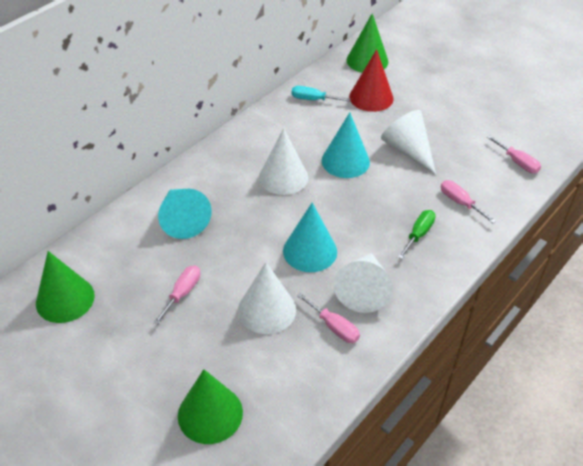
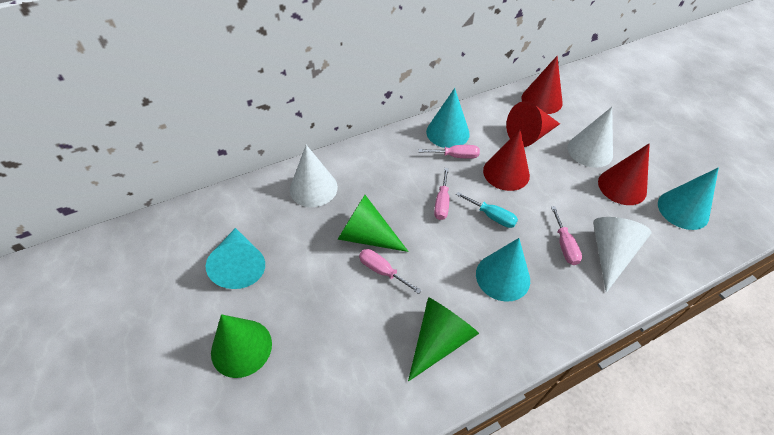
green screwdriver: 1 -> 0
red cone: 1 -> 4
turquoise cone: 3 -> 4
white cone: 4 -> 3

